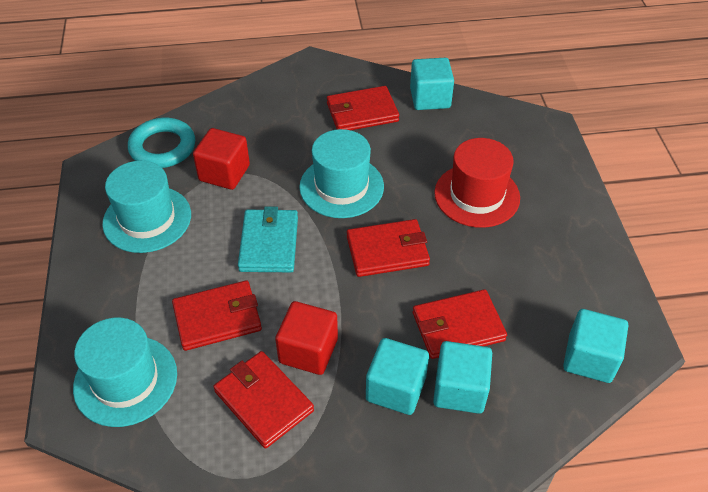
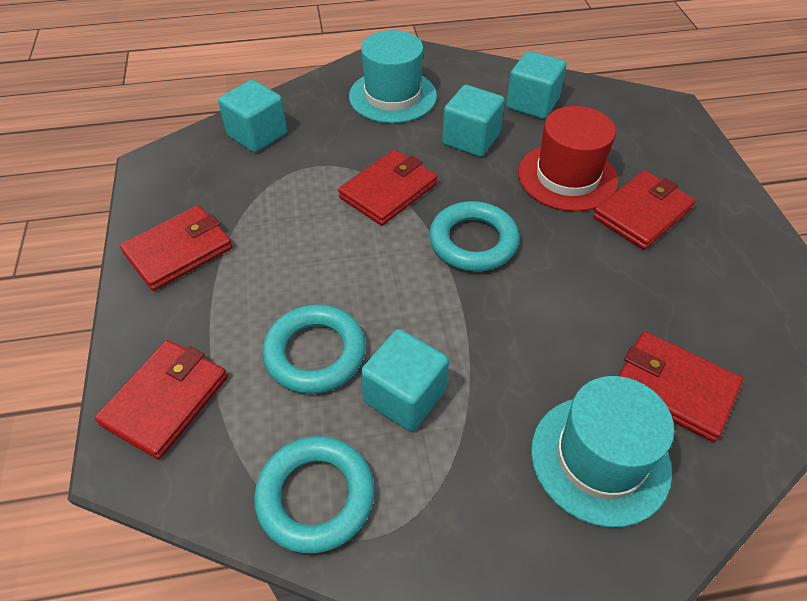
red cube: 2 -> 0
turquoise hat: 3 -> 2
turquoise ring: 1 -> 3
turquoise wallet: 1 -> 0

